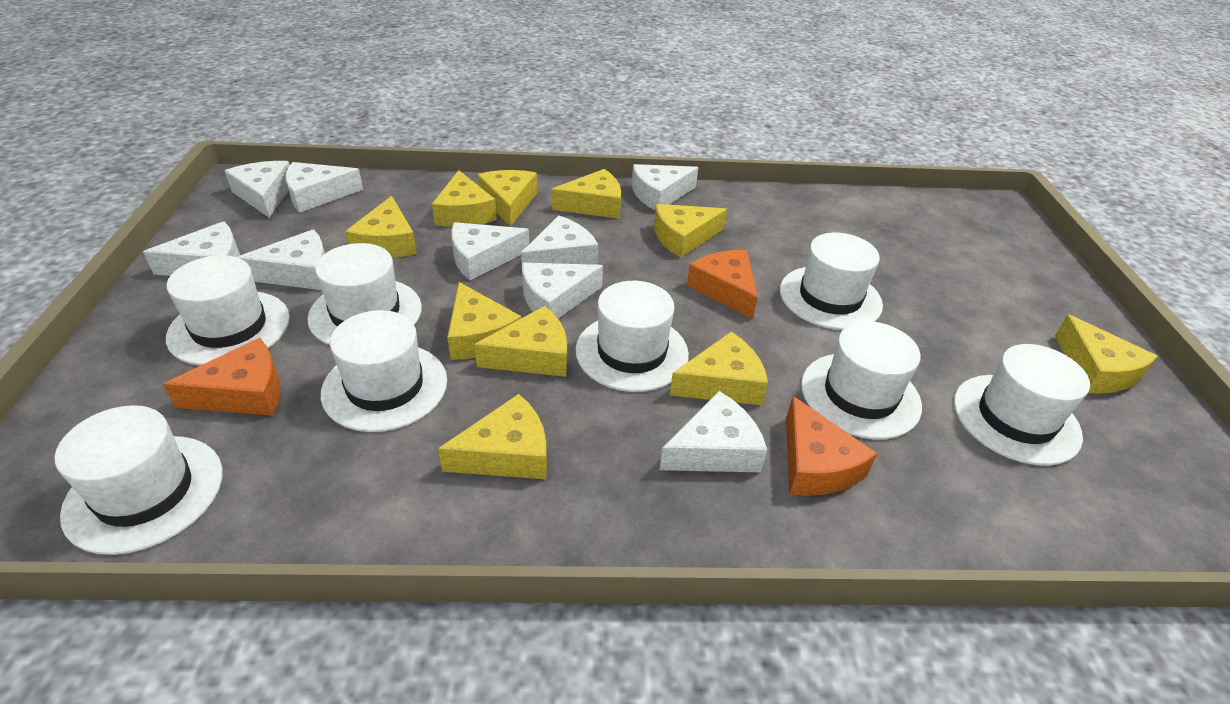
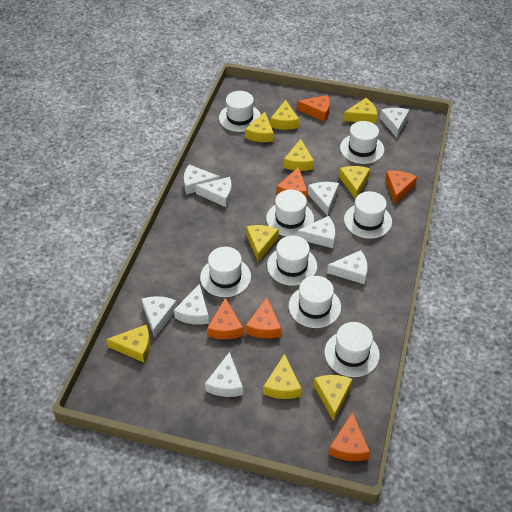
orange cheese: 3 -> 6
yellow cheese: 10 -> 9

